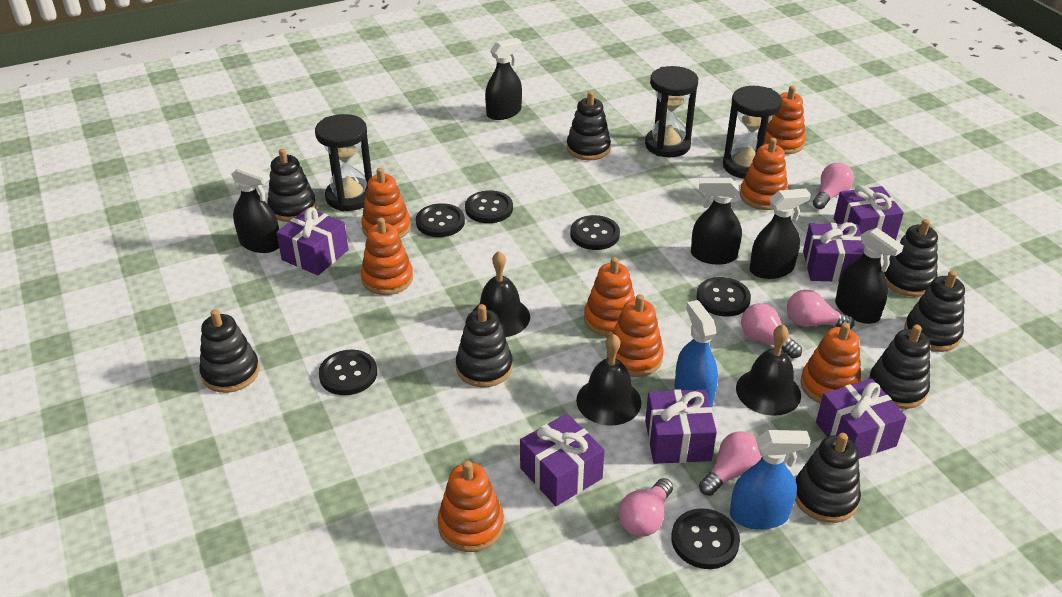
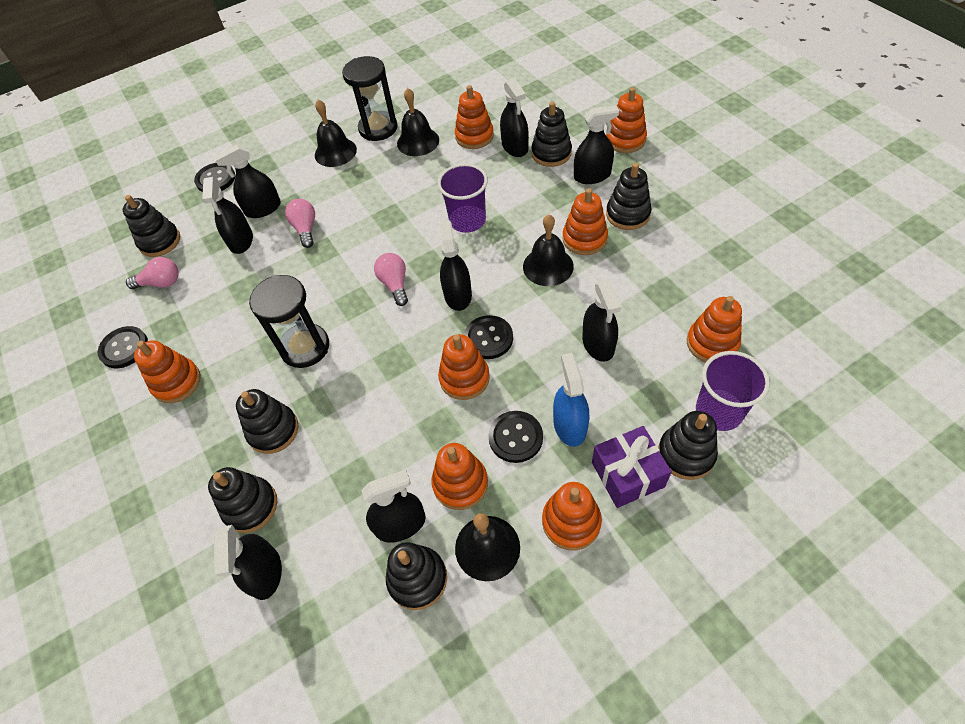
black bell: 3 -> 4
black button: 6 -> 4
black hourglass: 3 -> 2
black spray bottle: 5 -> 8
black stacking toy: 8 -> 7
blue spray bottle: 2 -> 1
pink light bulb: 5 -> 3
purple cup: 0 -> 2
purple gift: 6 -> 1

